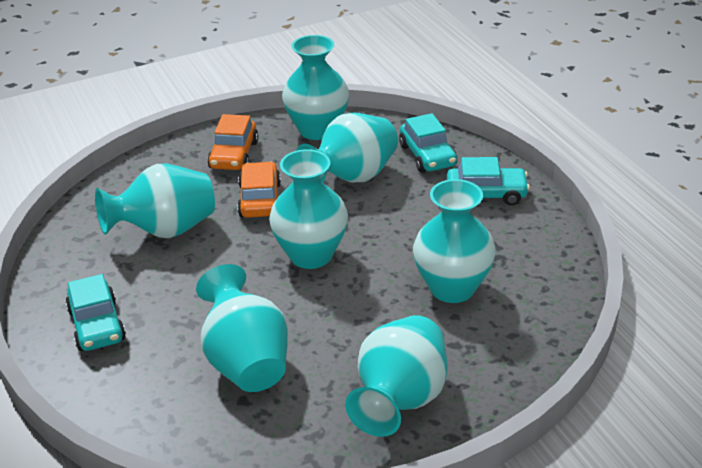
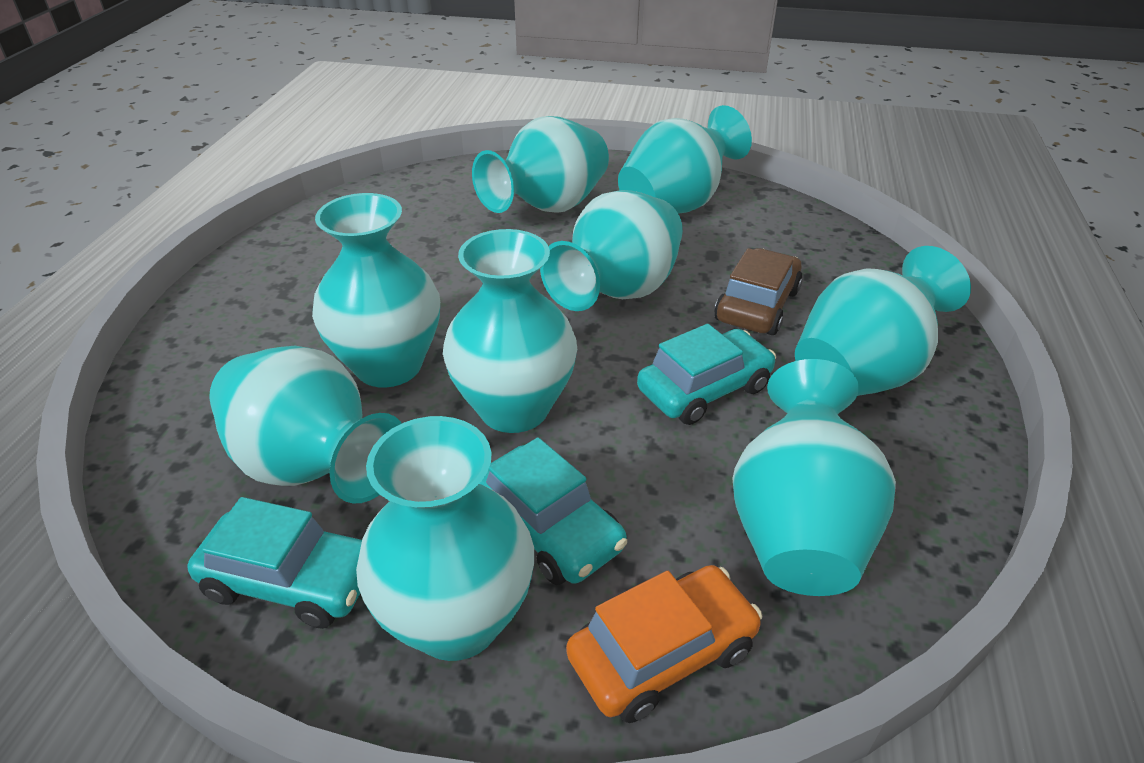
brown car: 0 -> 1
orange car: 2 -> 1
turquoise vase: 7 -> 9

